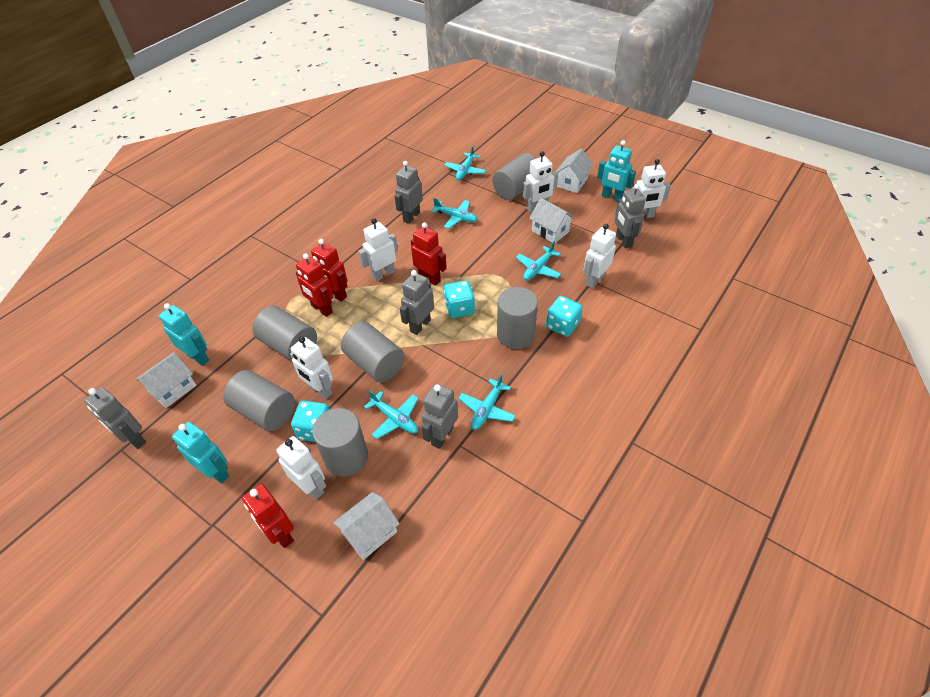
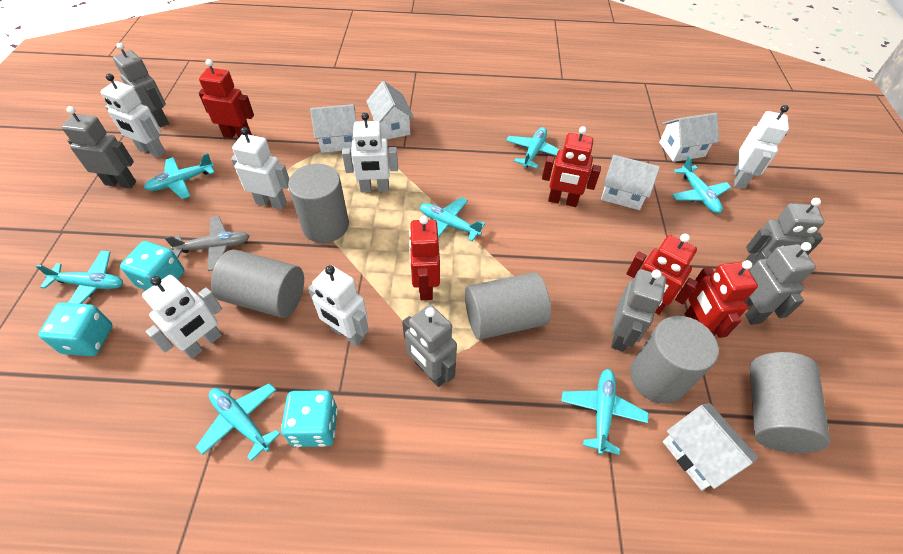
grey cylinder: 6 -> 5
grey plane: 0 -> 1
grey robot: 5 -> 6
red robot: 4 -> 5
turquoise plane: 5 -> 7
turquoise robot: 3 -> 0
white house: 4 -> 5

